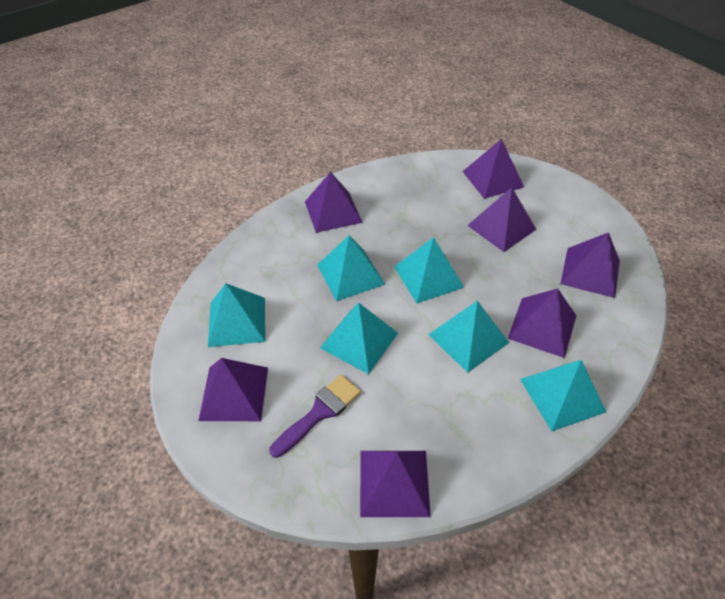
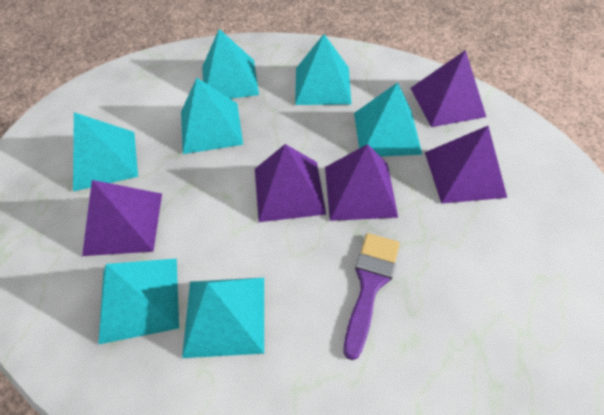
purple pyramid: 7 -> 5
turquoise pyramid: 6 -> 7

